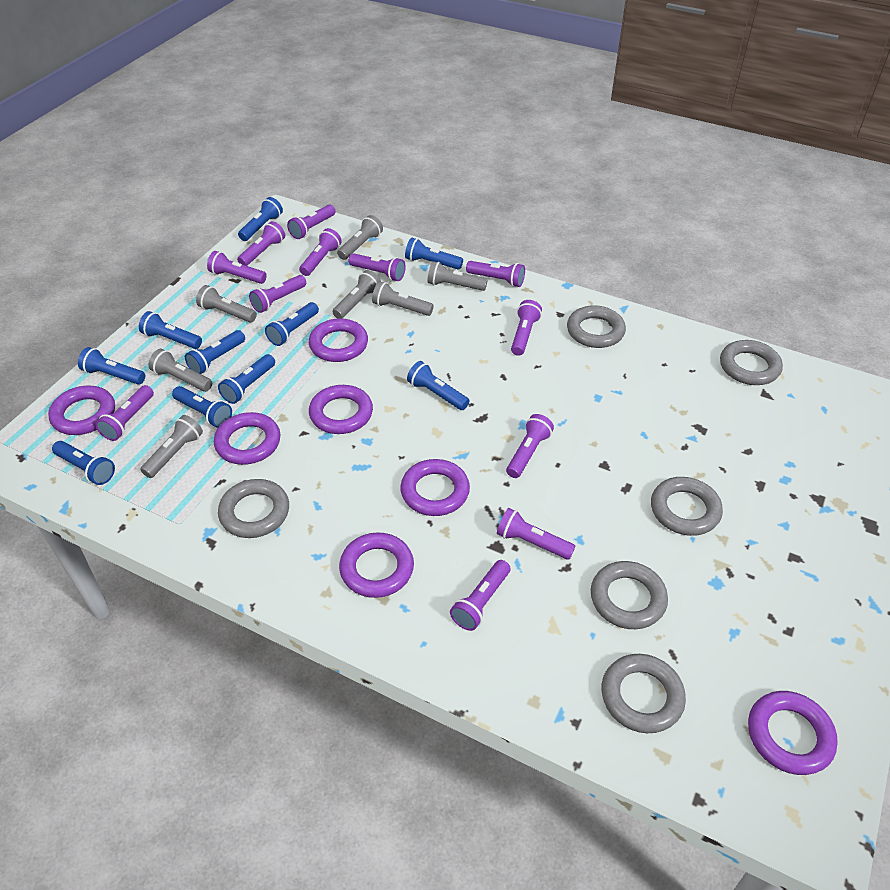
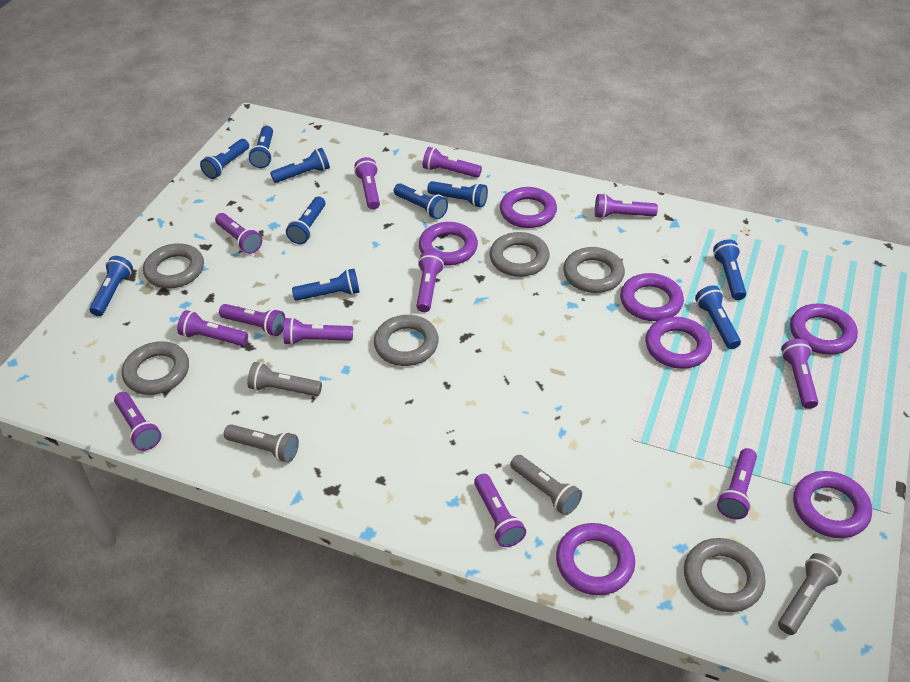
grey flashlight: 7 -> 4

